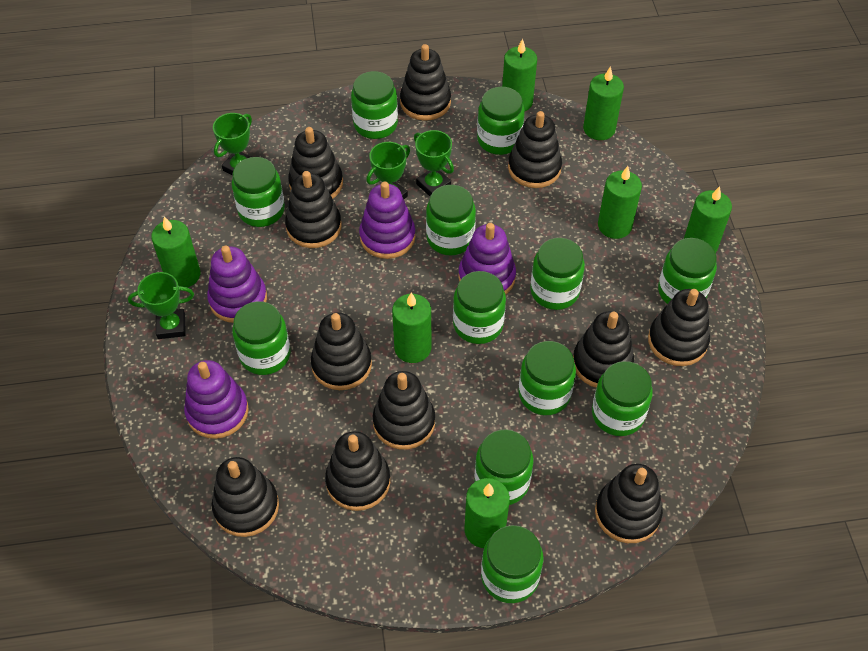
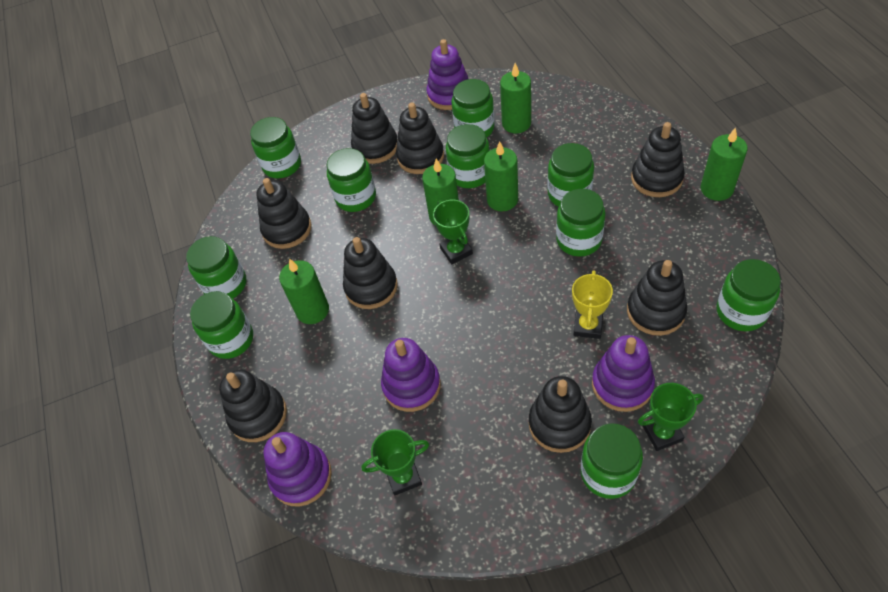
black stacking toy: 11 -> 8
green candle: 7 -> 5
green jar: 12 -> 10
green trophy: 4 -> 3
yellow trophy: 0 -> 1

